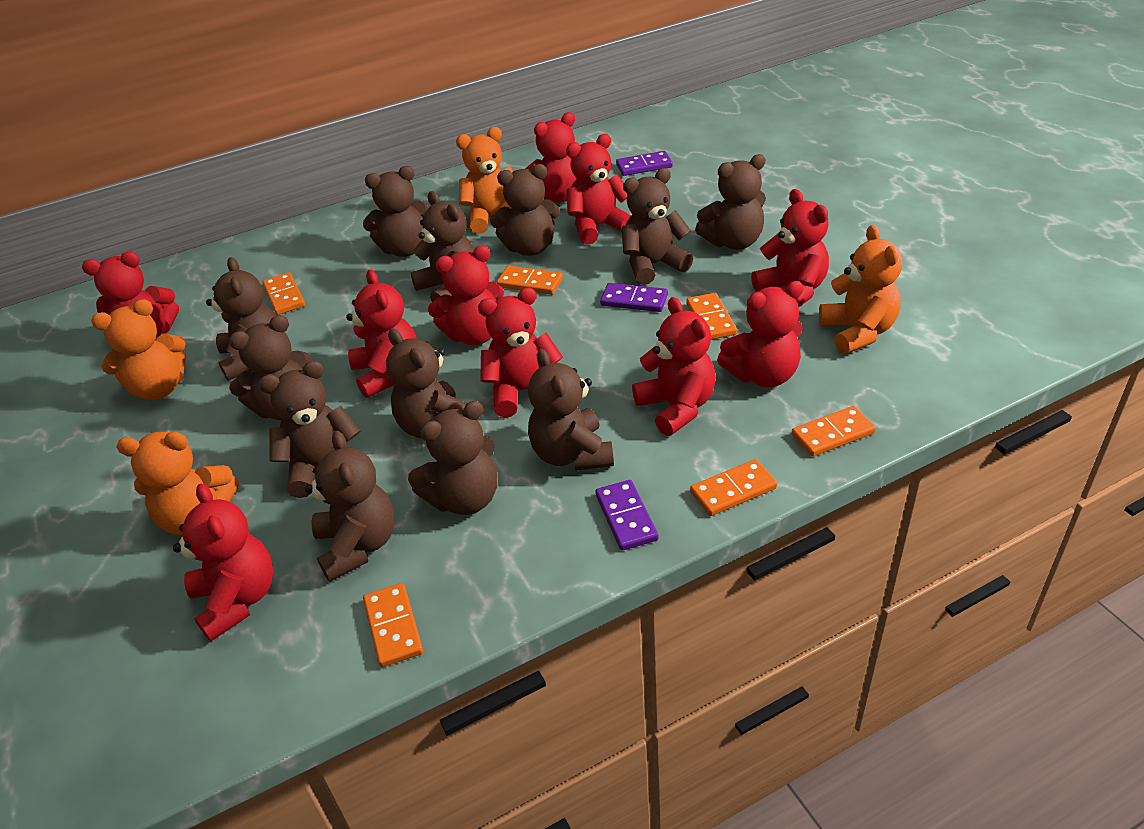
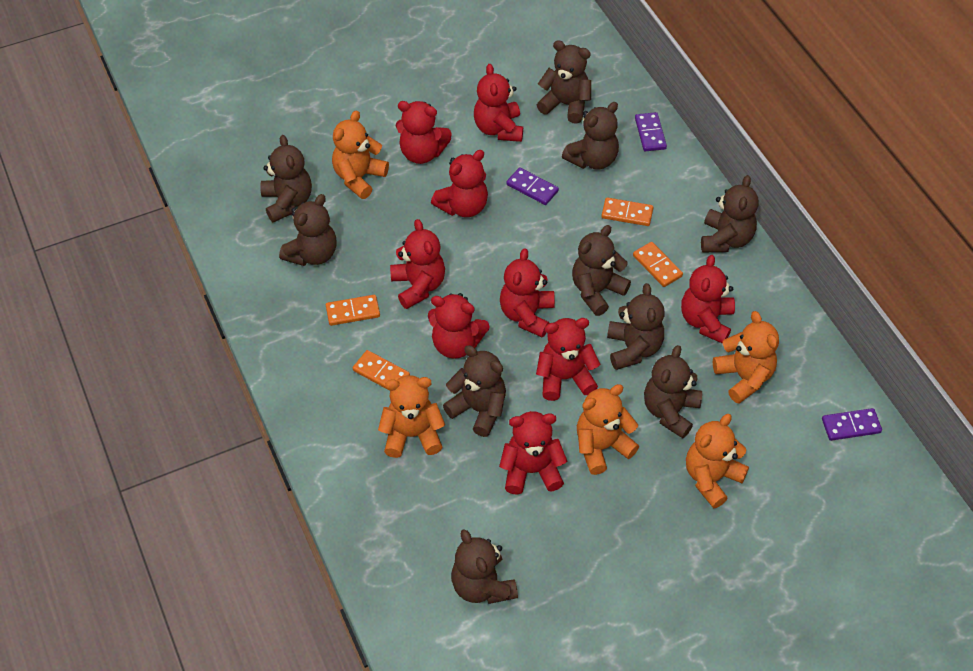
brown teddy bear: 12 -> 10
orange domino: 6 -> 4
orange teddy bear: 4 -> 5
red teddy bear: 10 -> 9

